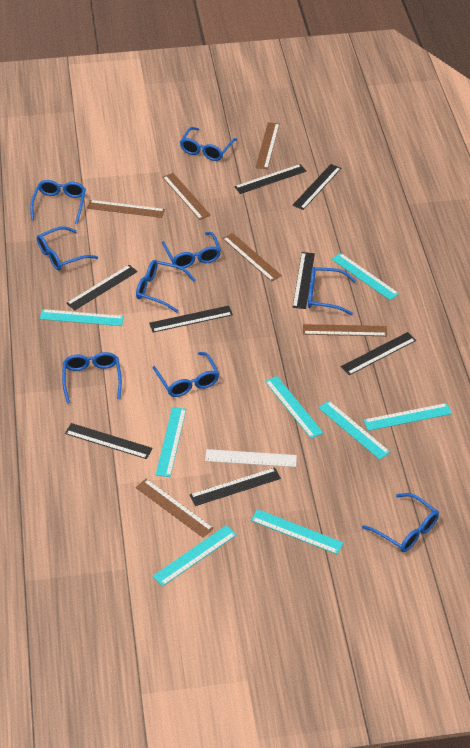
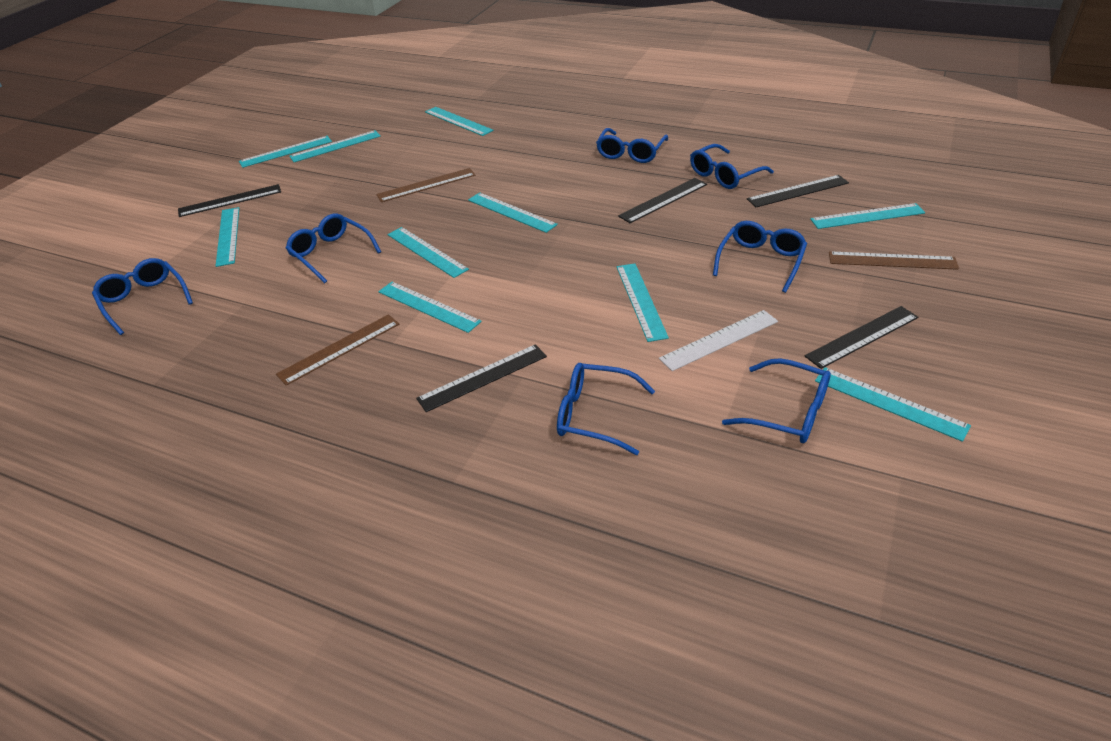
black ruler: 8 -> 5
blue glasses: 9 -> 7
brown ruler: 6 -> 3
turquoise ruler: 8 -> 10

